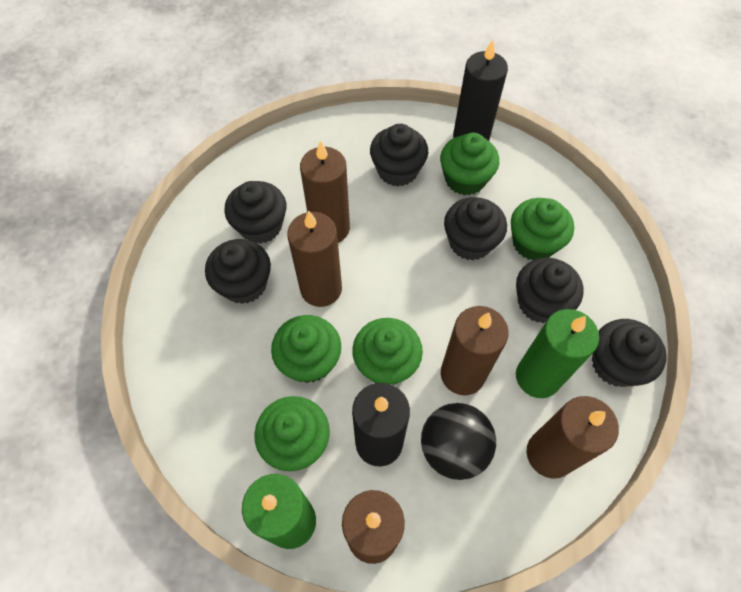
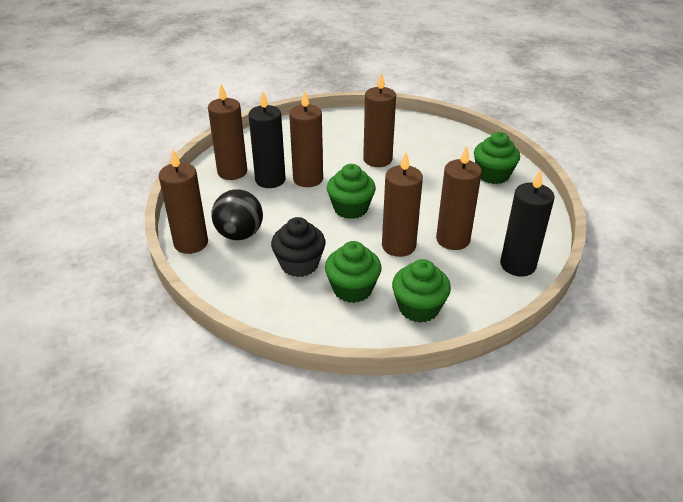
black cupcake: 6 -> 1
brown candle: 5 -> 6
green candle: 2 -> 0
green cupcake: 5 -> 4

